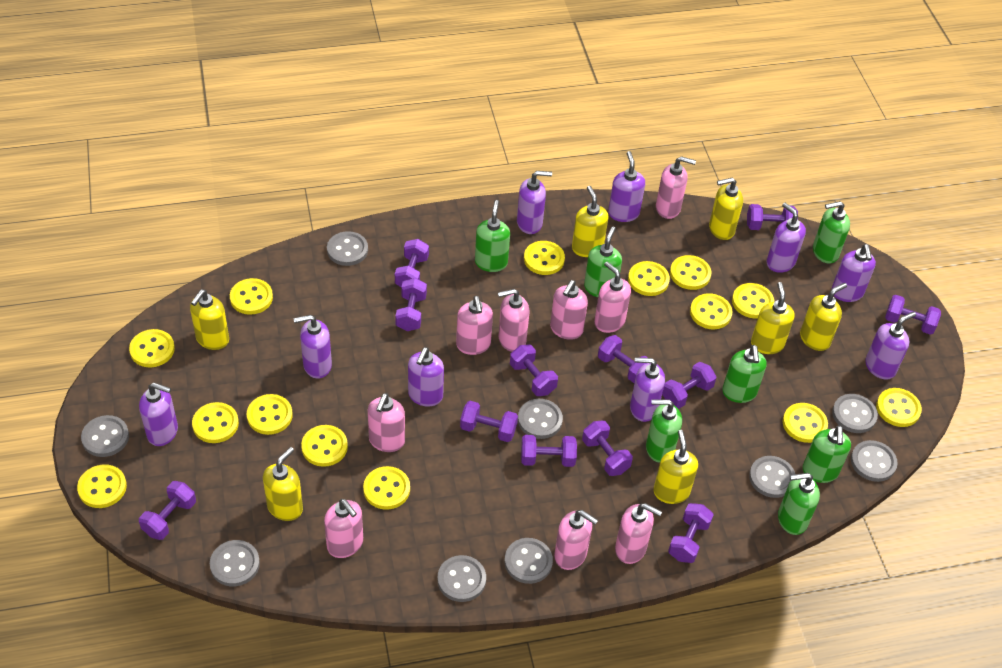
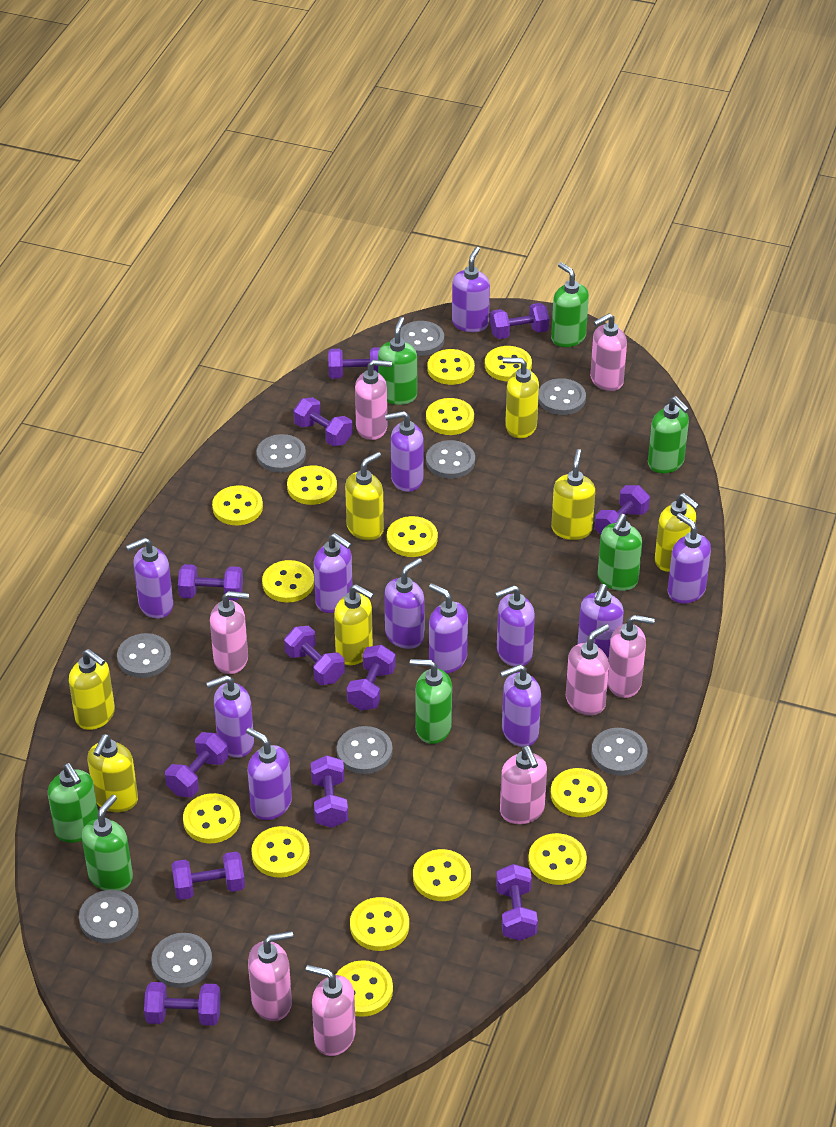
pink soap dispenser: 9 -> 8
purple soap dispenser: 9 -> 12

